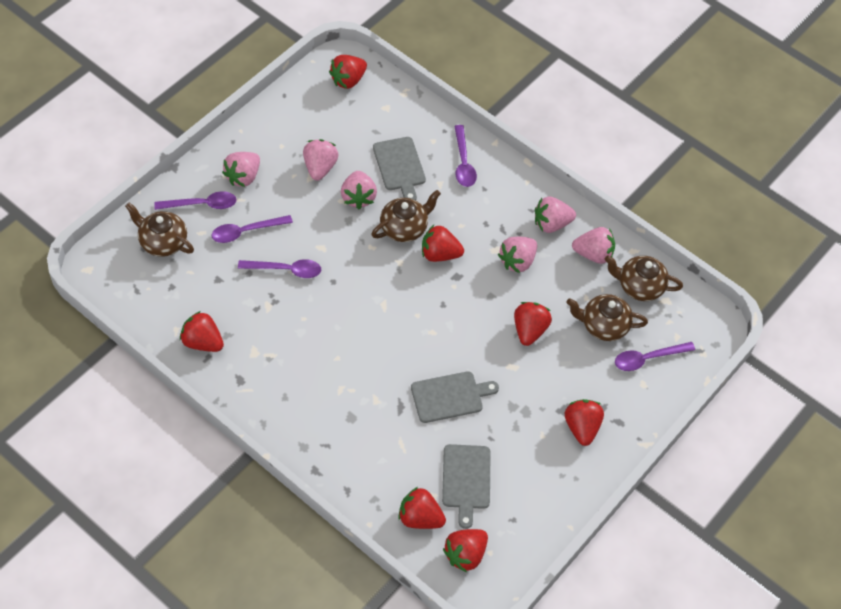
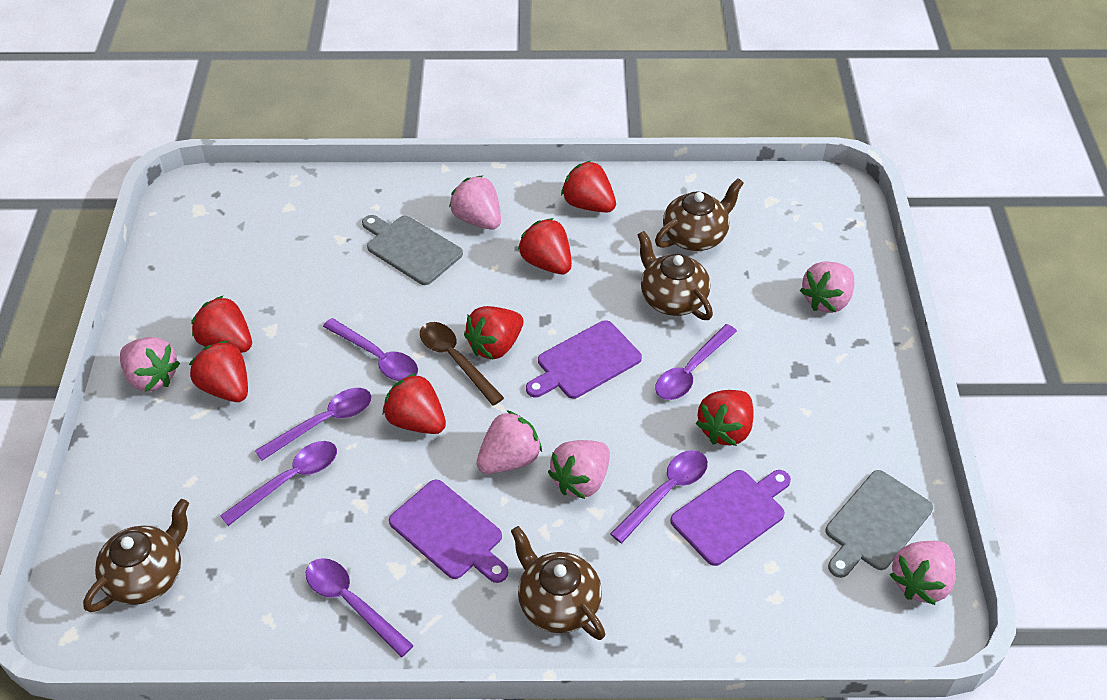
brown spoon: 0 -> 1
grey cutting board: 3 -> 2
purple cutting board: 0 -> 3
purple spoon: 5 -> 6

